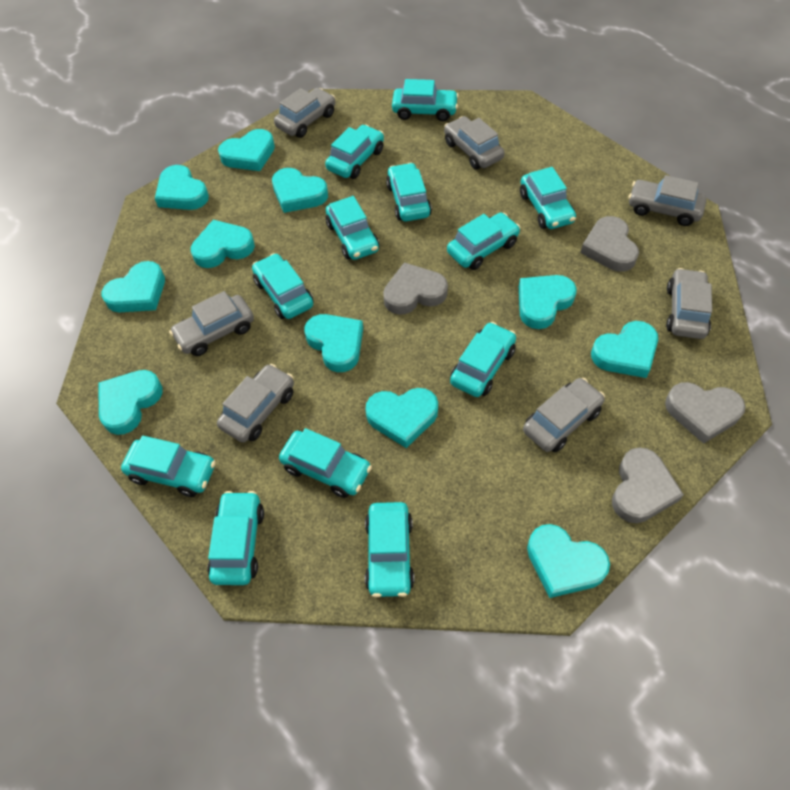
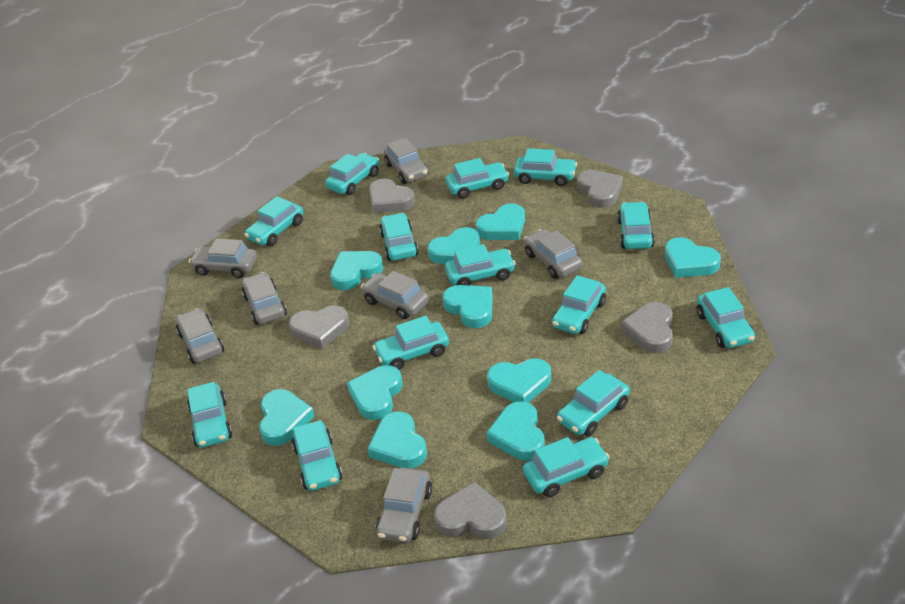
grey heart: 4 -> 5
turquoise car: 12 -> 14
turquoise heart: 11 -> 10

